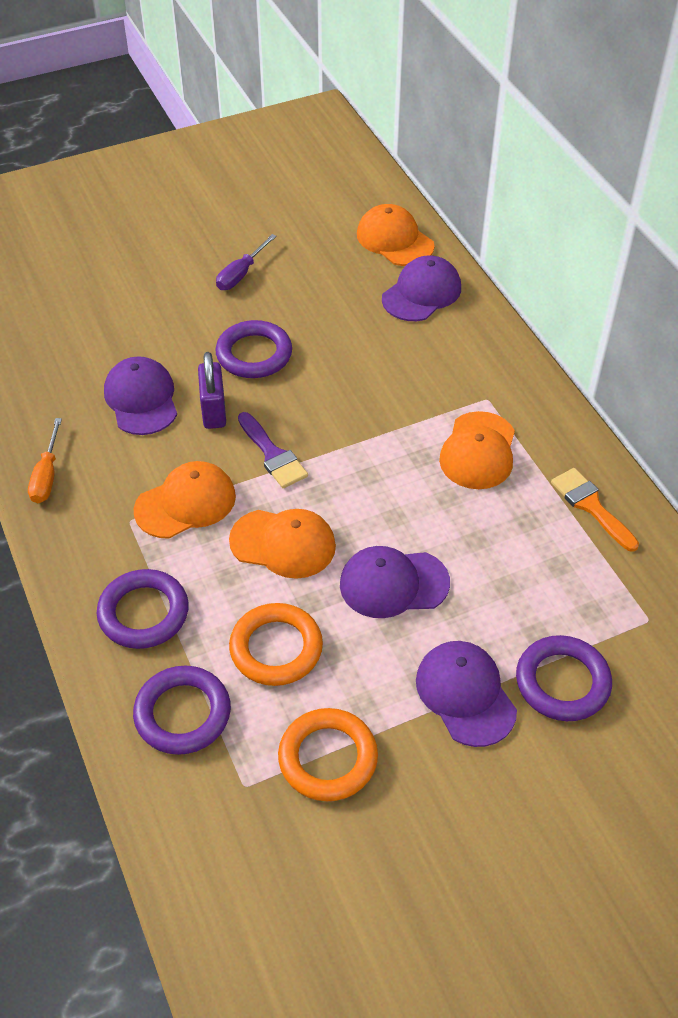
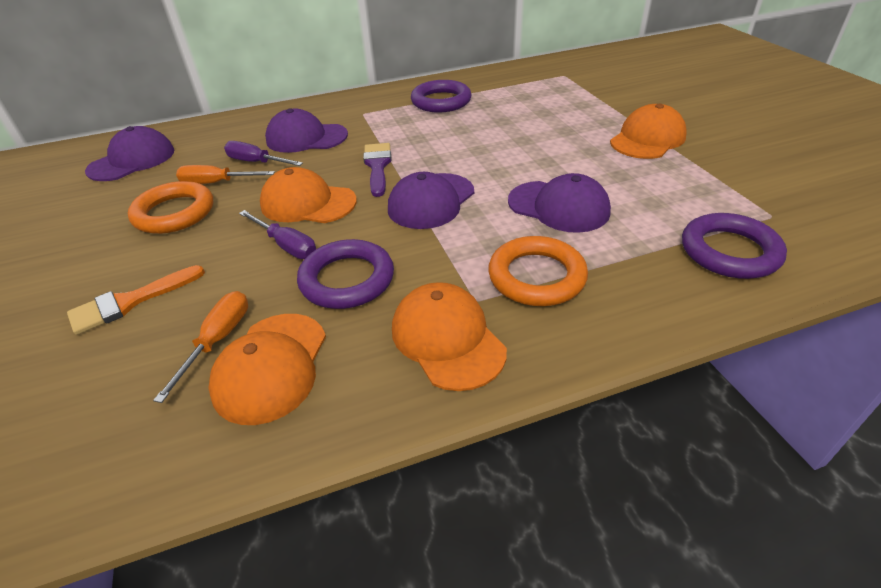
orange screwdriver: 1 -> 2
purple padlock: 1 -> 0
purple ring: 4 -> 3
purple screwdriver: 1 -> 2

